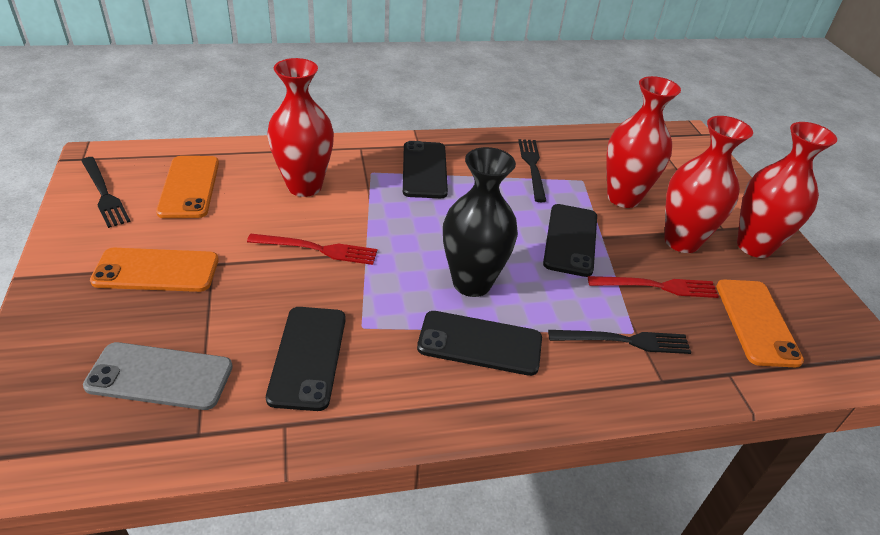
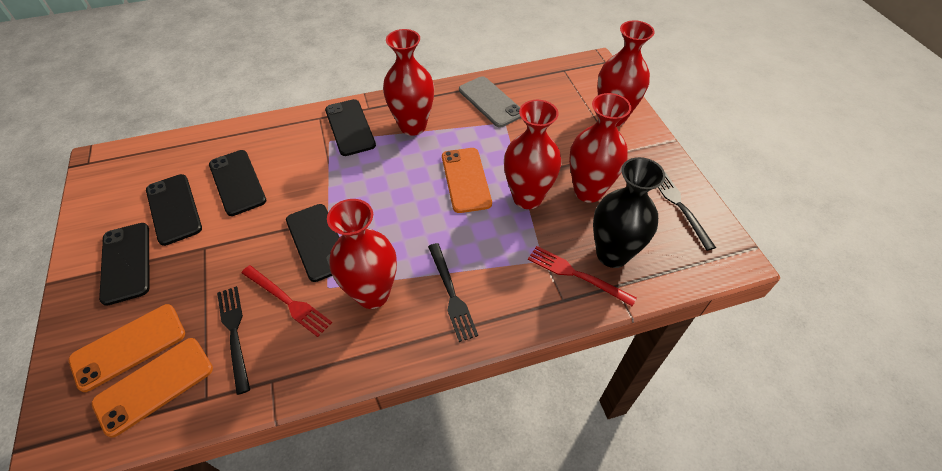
black phone: 4 -> 5
red vase: 4 -> 5

